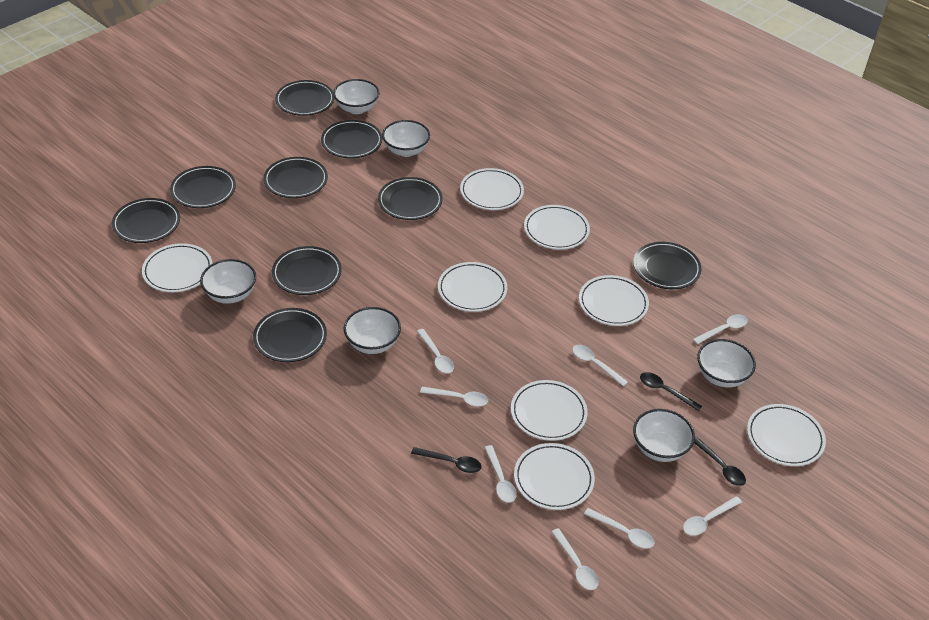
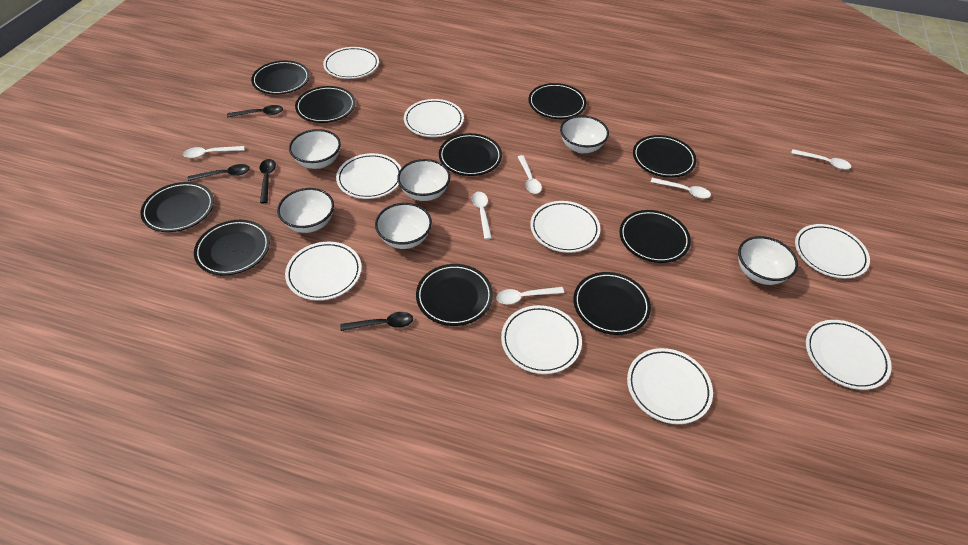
black plate: 9 -> 10
black spoon: 3 -> 4
white plate: 8 -> 9
white spoon: 8 -> 6

